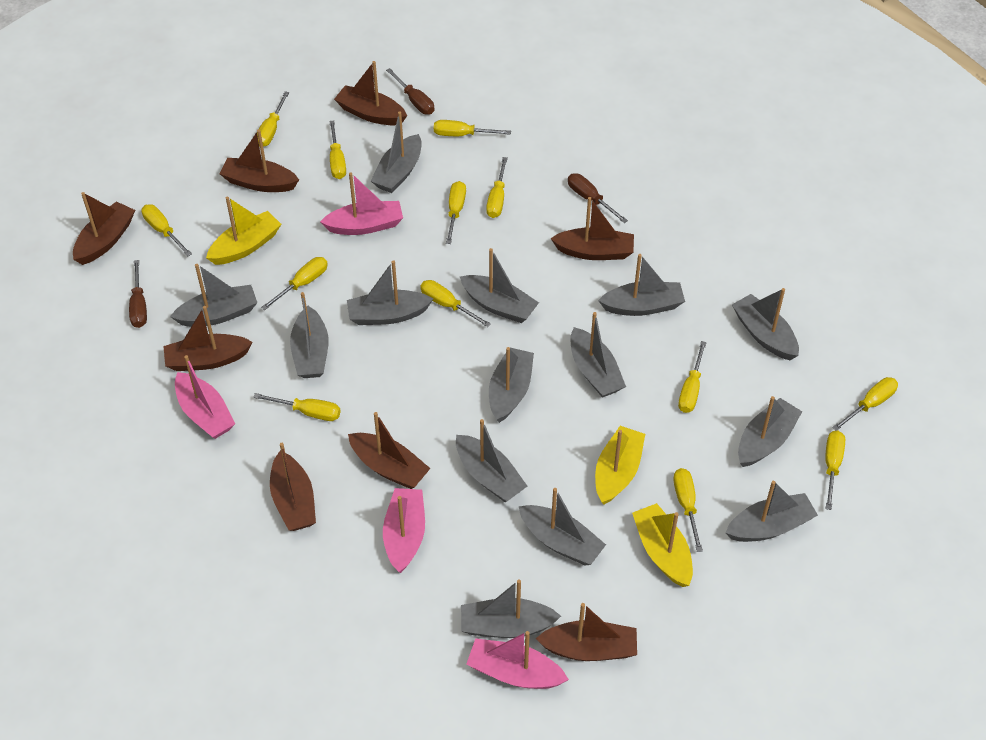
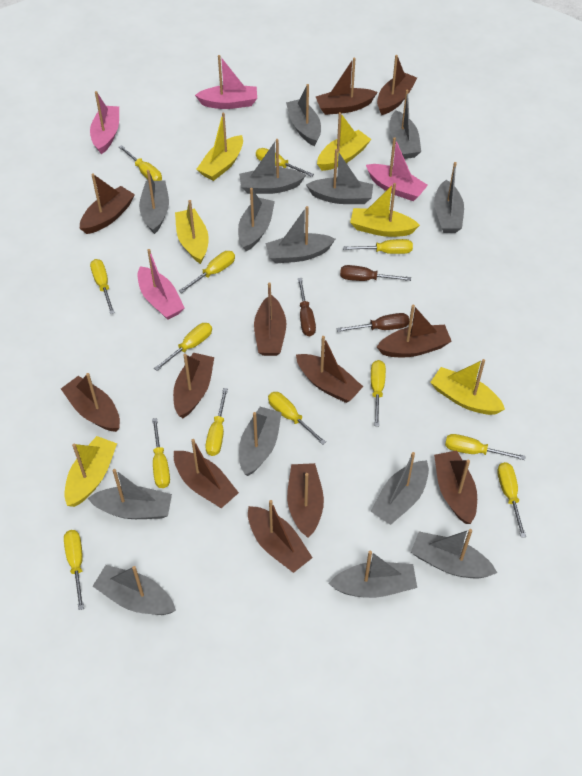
brown boat: 8 -> 12
yellow boat: 3 -> 6

